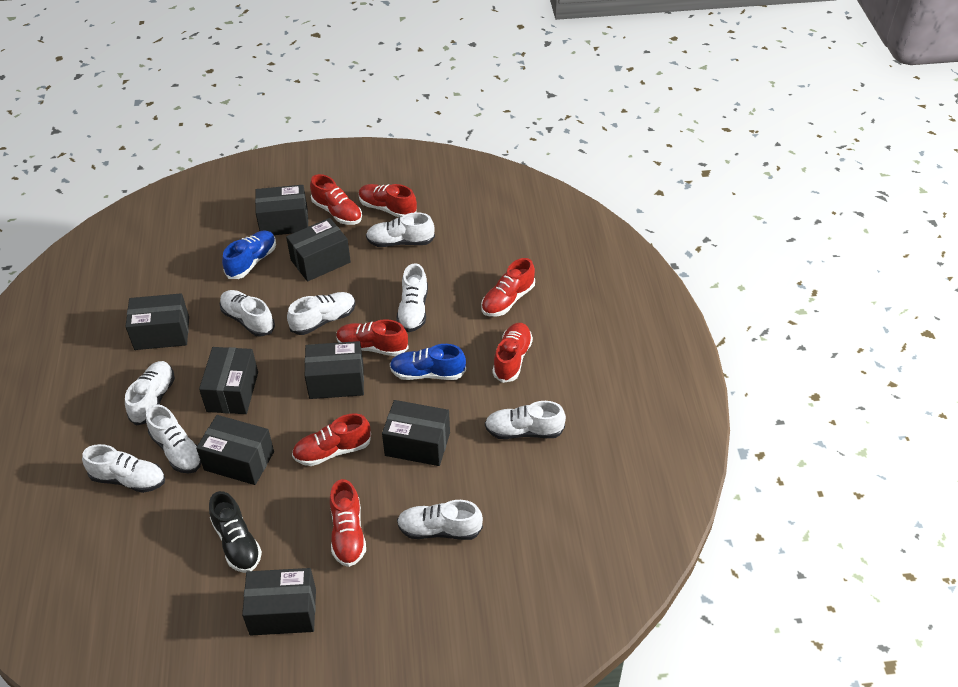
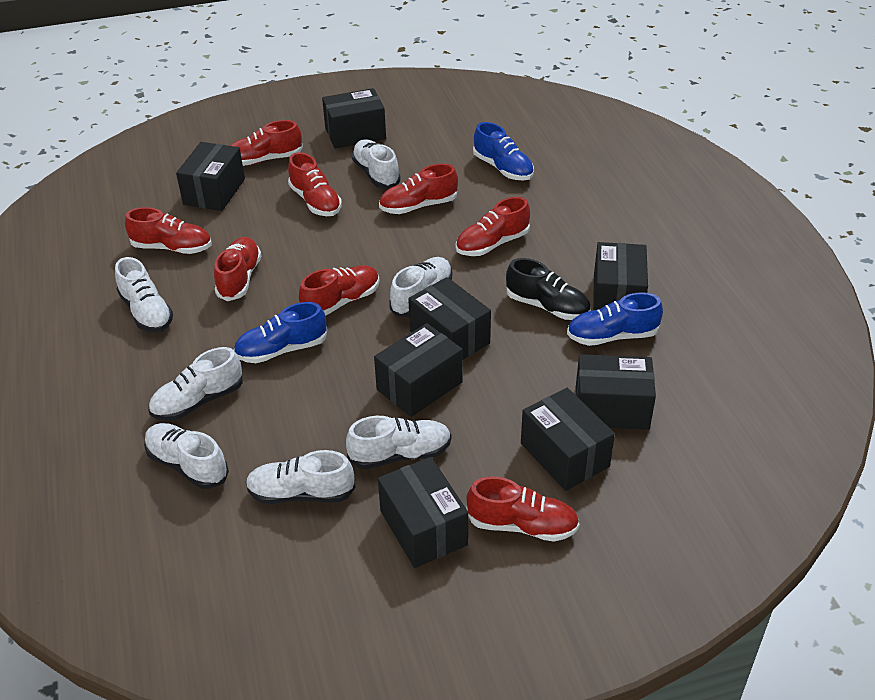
blue shoe: 2 -> 3
red shoe: 7 -> 8
white shoe: 9 -> 7

